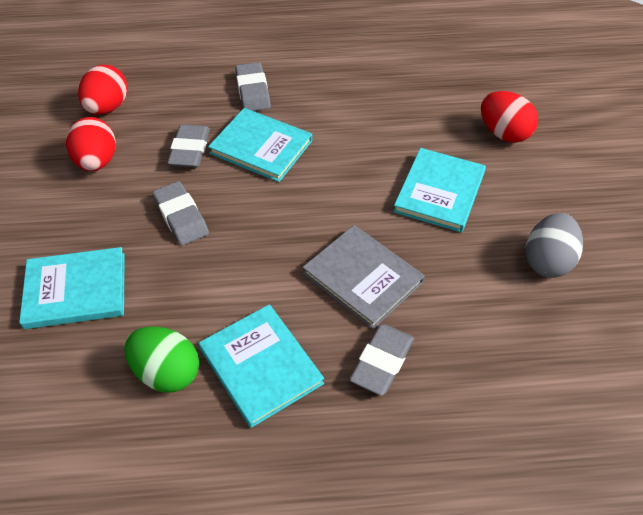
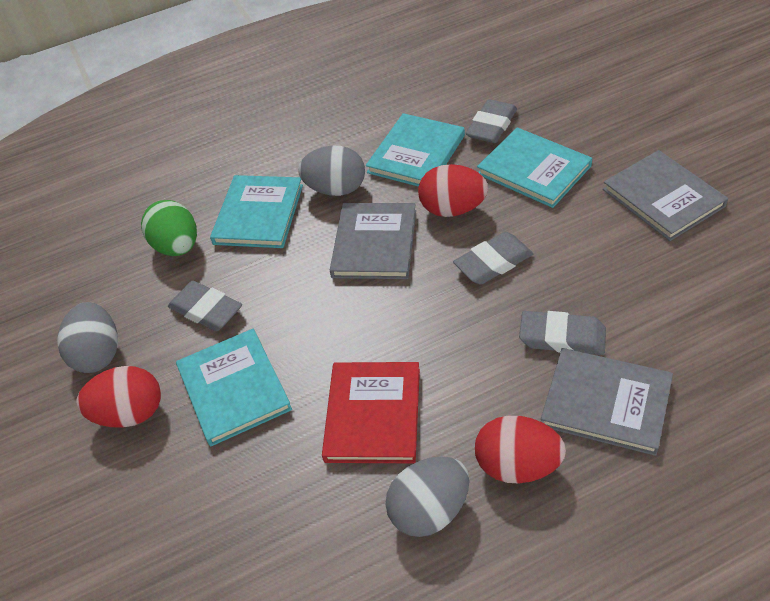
grey book: 1 -> 3
grey egg: 1 -> 3
red book: 0 -> 1

